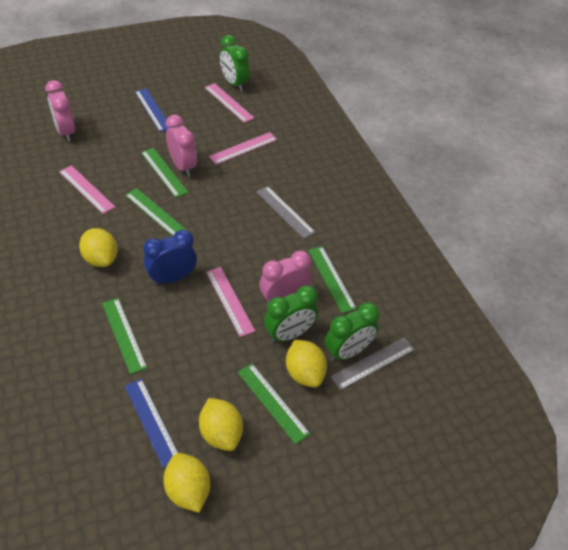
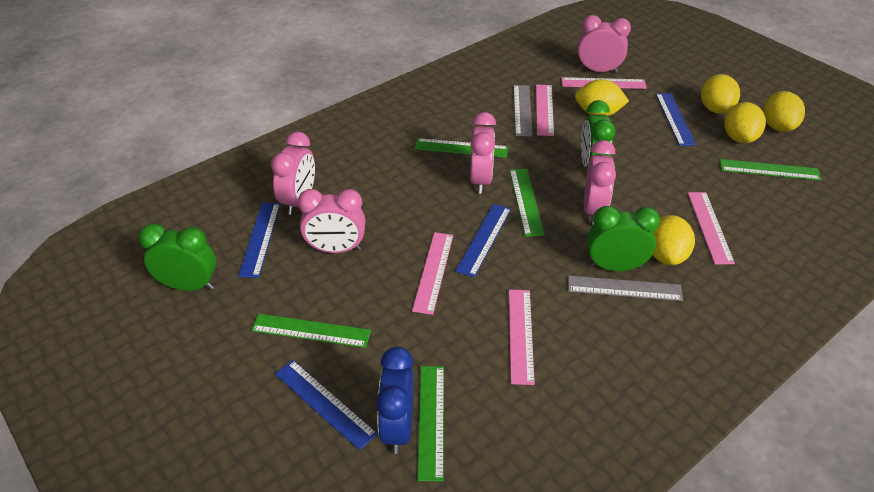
blue ruler: 2 -> 4
pink clock: 3 -> 5
pink ruler: 4 -> 5
yellow lemon: 4 -> 5

